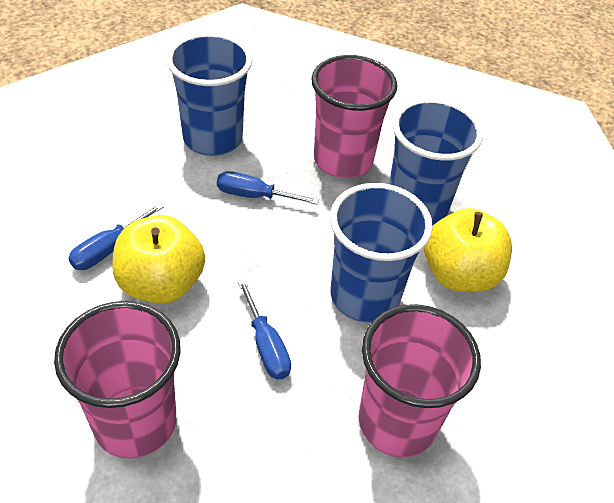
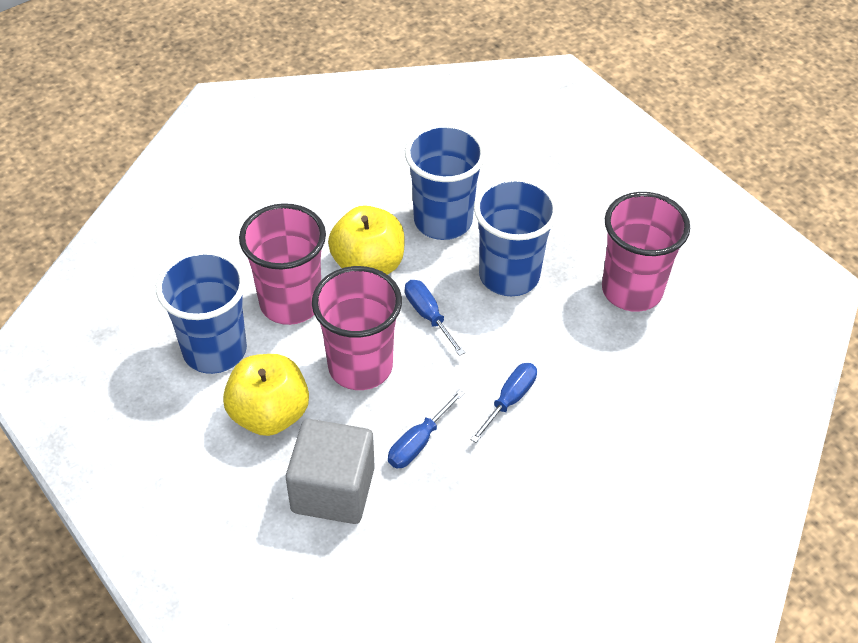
grey cube: 0 -> 1

